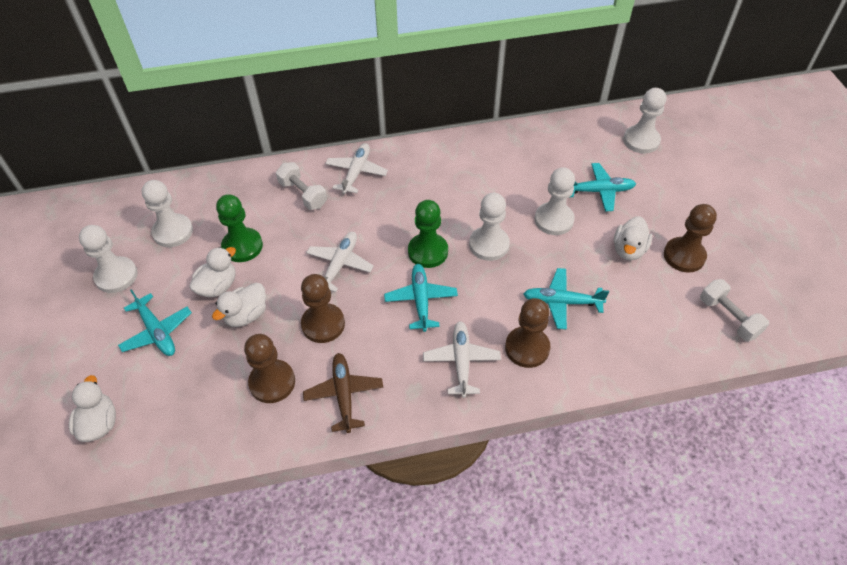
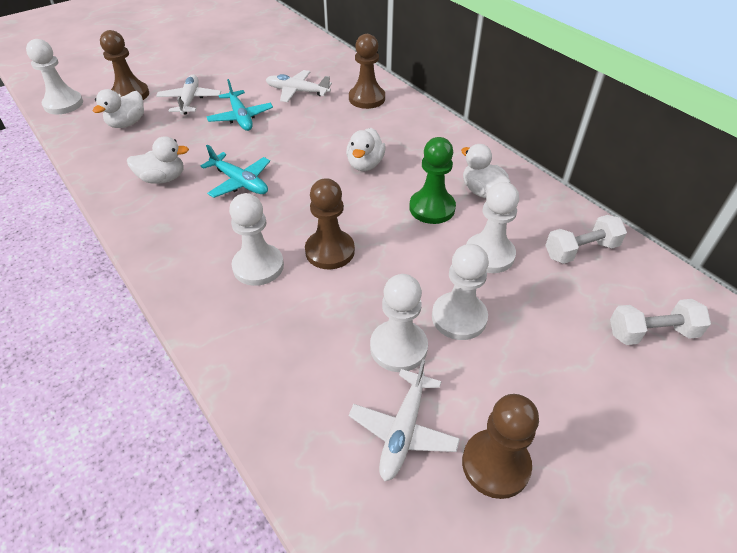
brown plane: 1 -> 0
green pawn: 2 -> 1
turquoise plane: 4 -> 2

